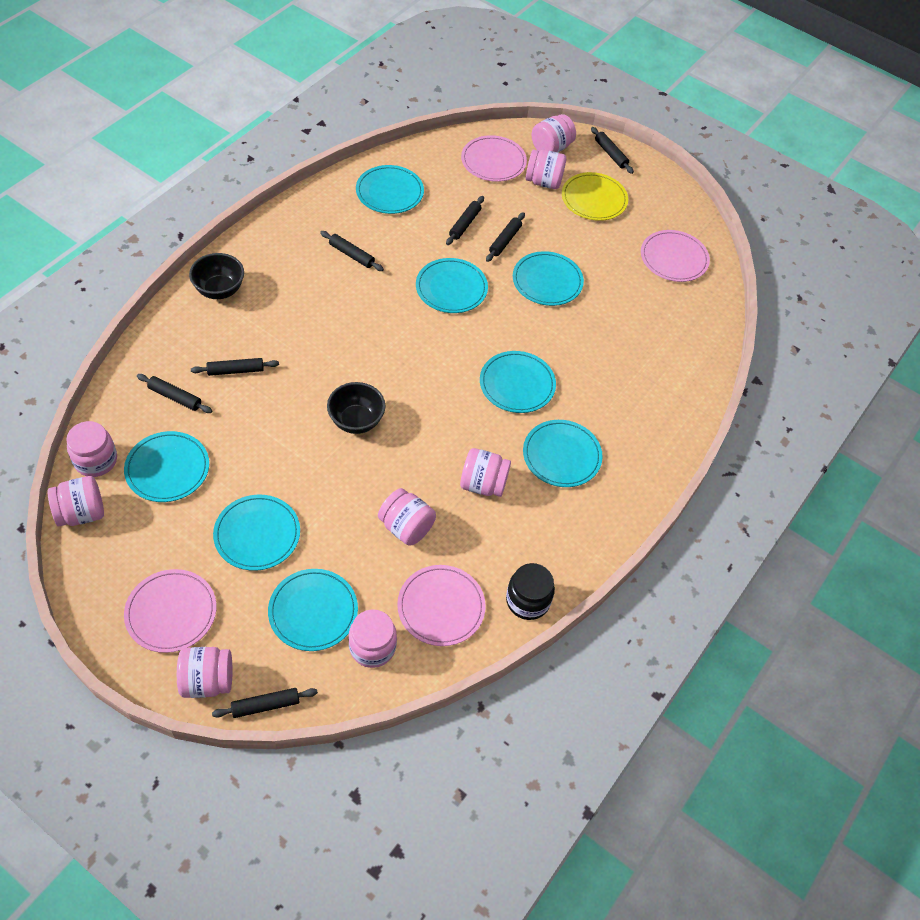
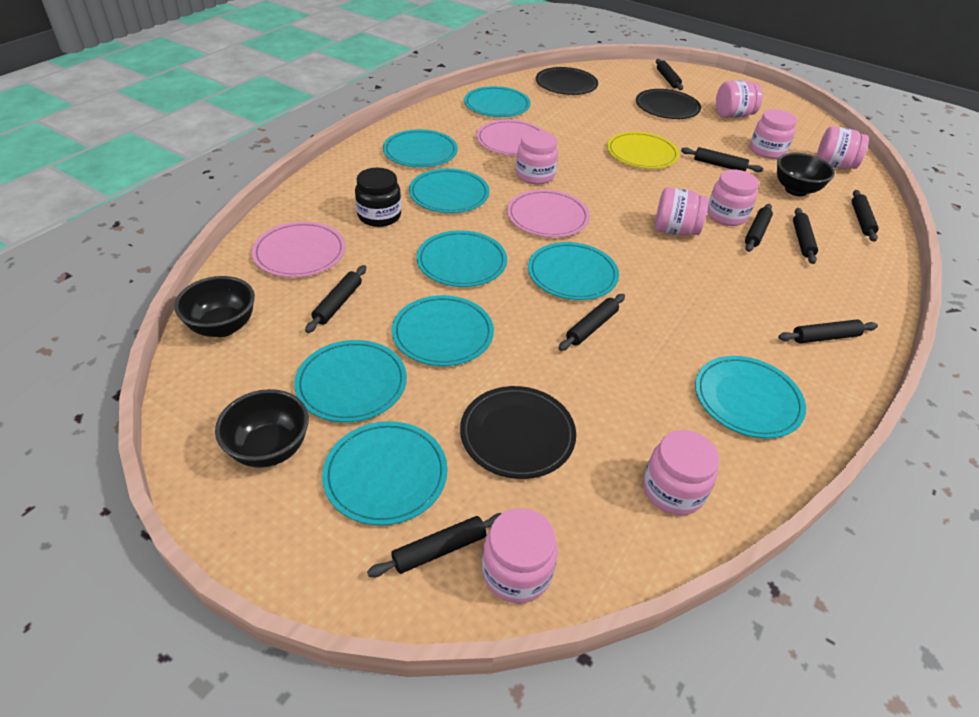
black bowl: 2 -> 3
black plate: 0 -> 3
black rolling pin: 7 -> 9
pink plate: 4 -> 3
turquoise plate: 8 -> 9

